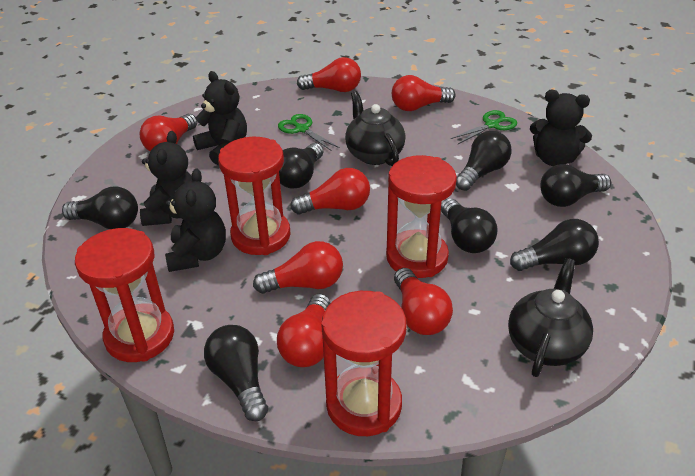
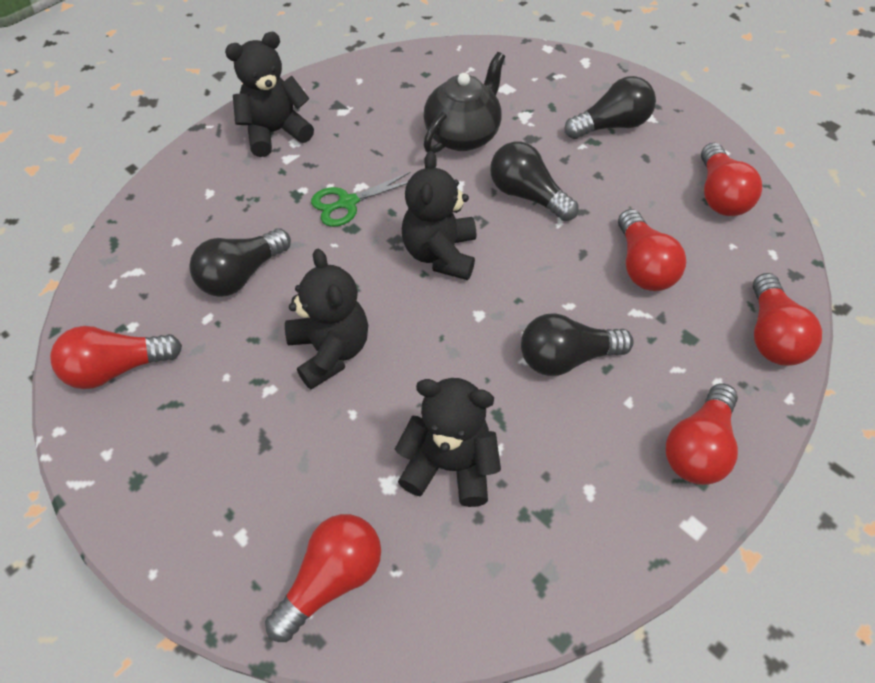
black light bulb: 7 -> 4
black teapot: 2 -> 1
green scissors: 2 -> 1
red hourglass: 4 -> 0
red light bulb: 7 -> 6

